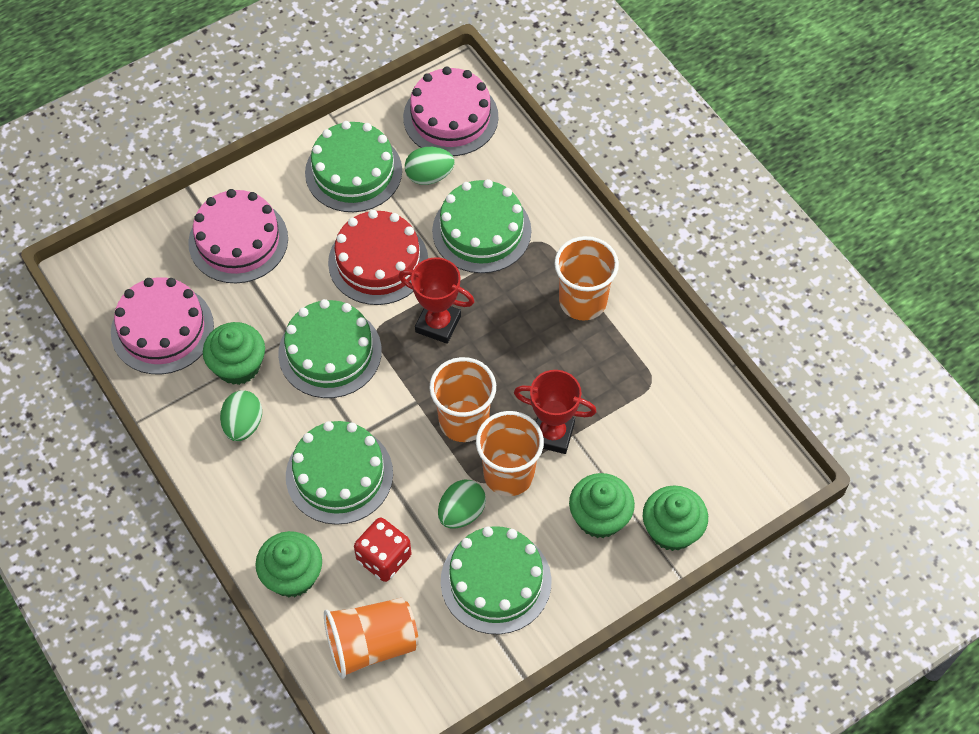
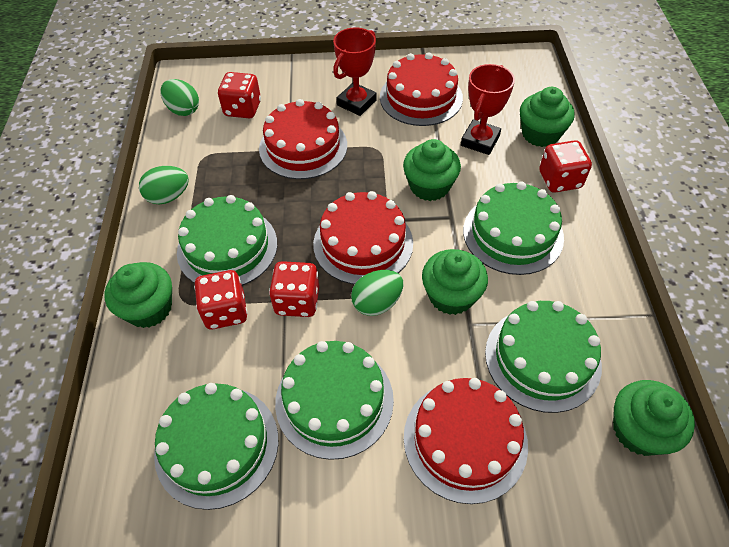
green cupcake: 4 -> 5
orange cup: 4 -> 0
pink cake: 3 -> 0
red cake: 1 -> 4
red dice: 1 -> 4

